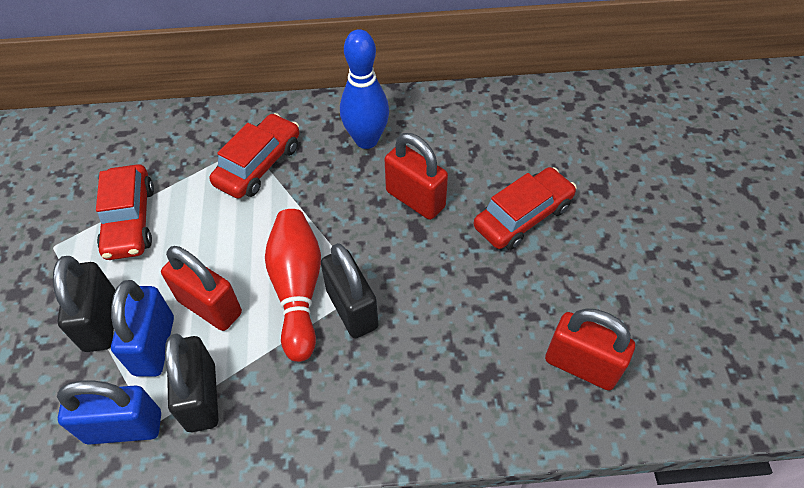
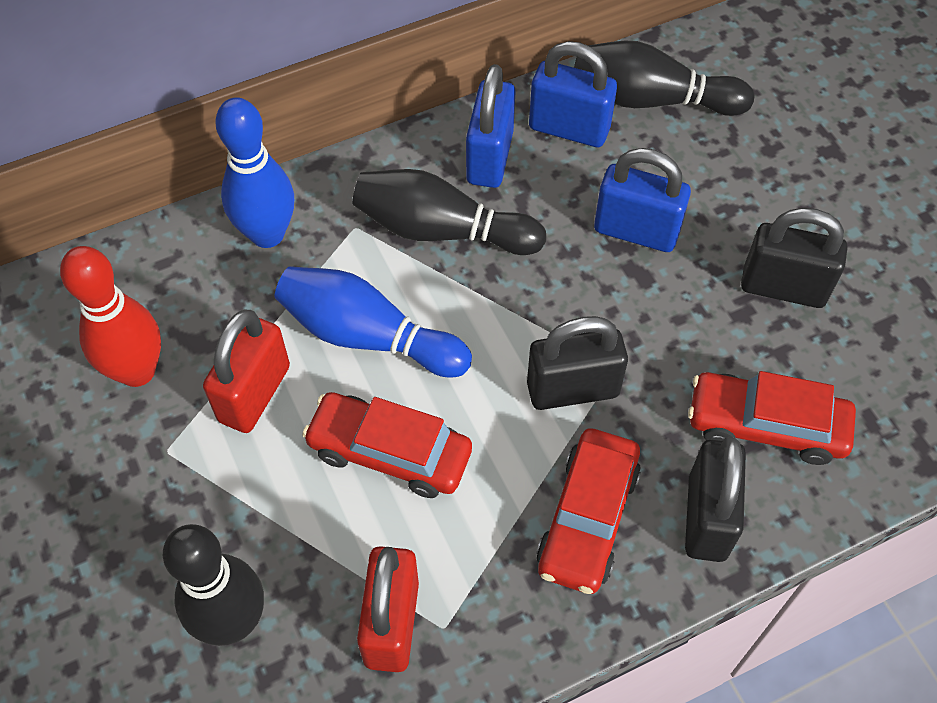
black bowling pin: 0 -> 3
blue bowling pin: 1 -> 2
blue padlock: 2 -> 3
red padlock: 3 -> 2

